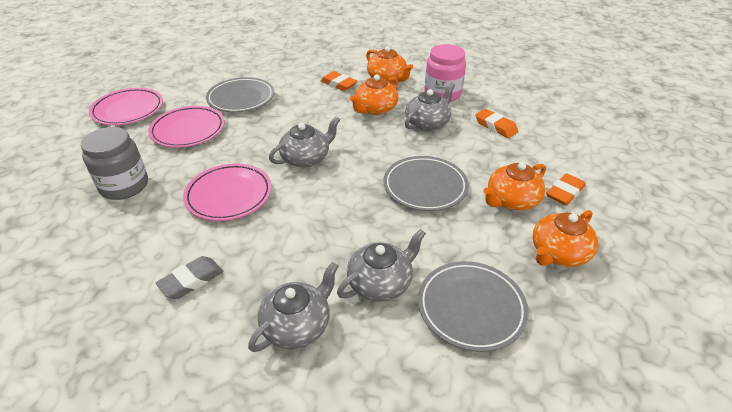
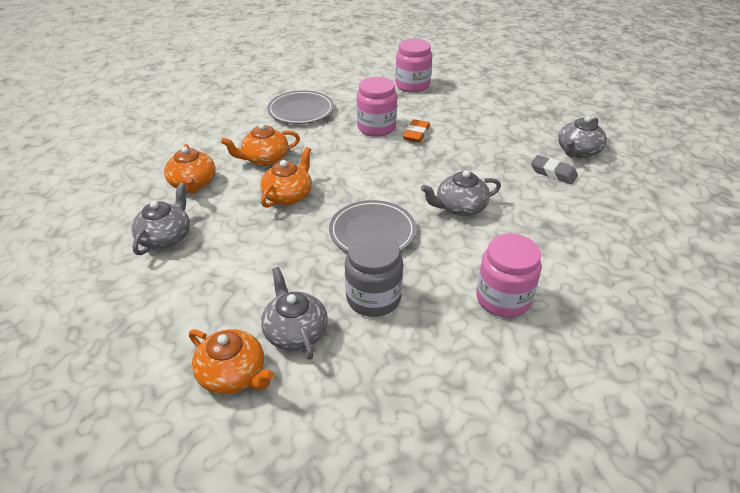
grey plate: 3 -> 2
orange eraser: 3 -> 1
pink jar: 1 -> 3
pink plate: 3 -> 0

